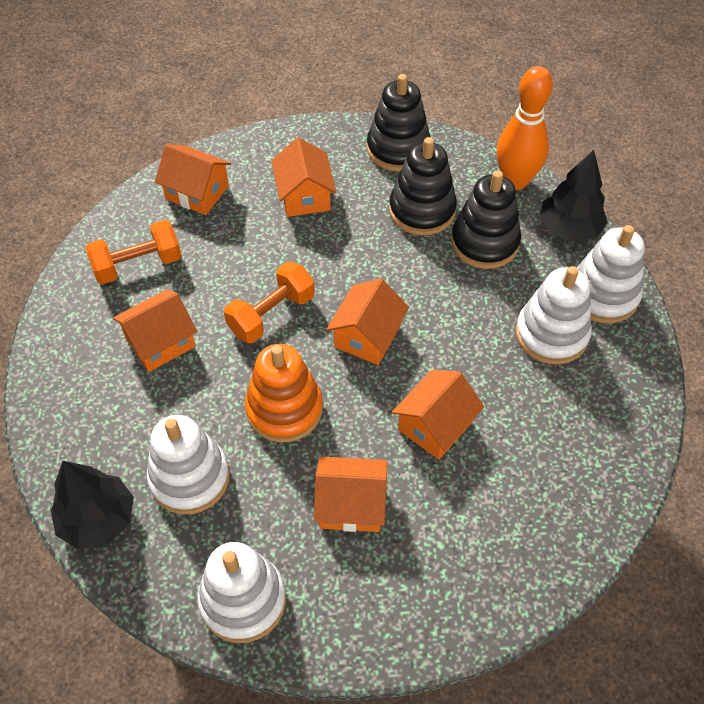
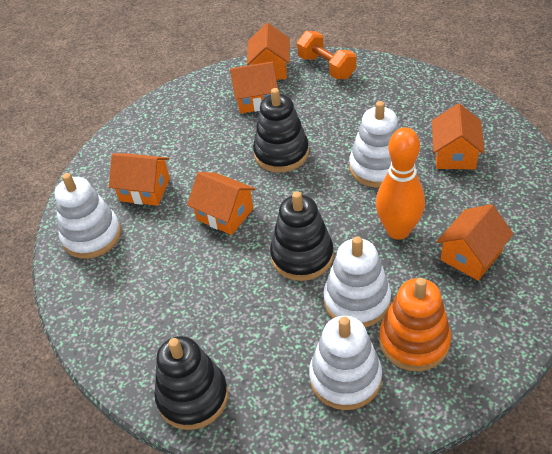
black tree: 2 -> 0
orange dumbbell: 2 -> 1

